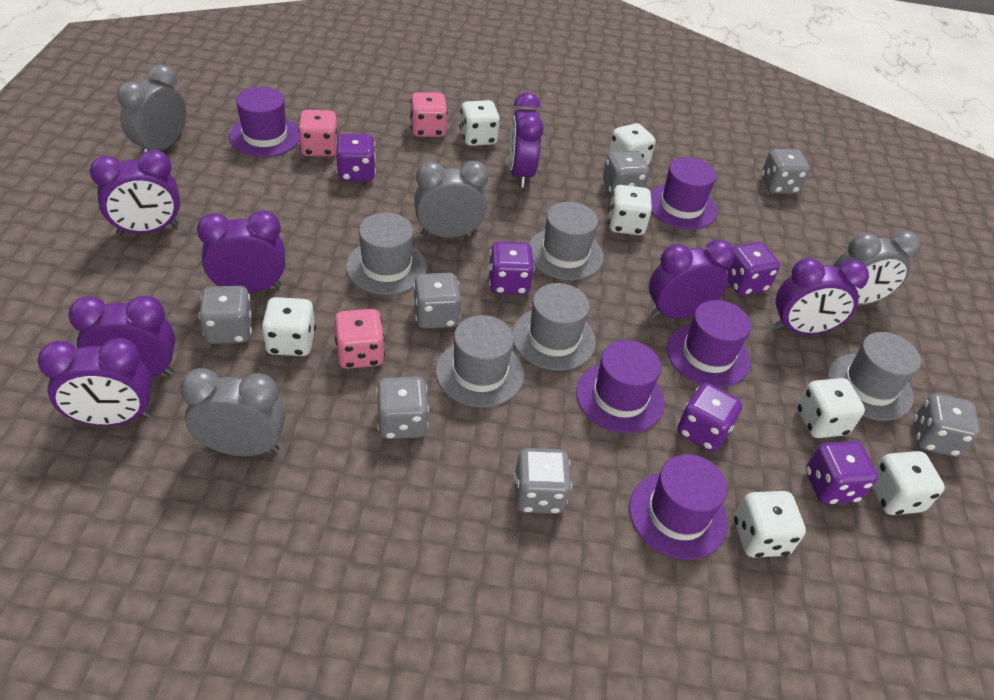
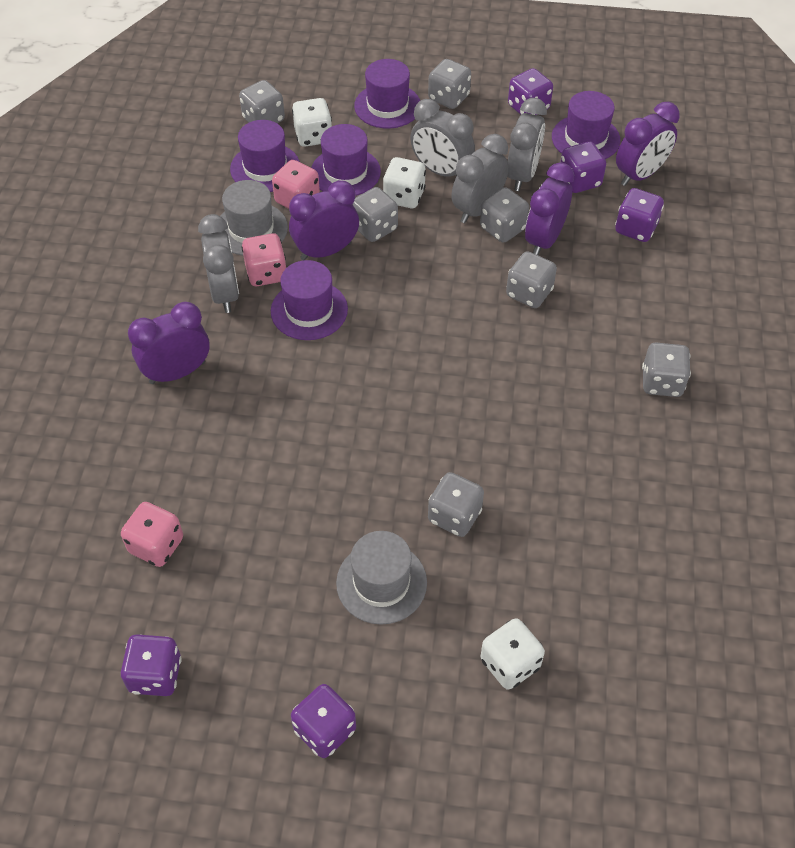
grey hat: 5 -> 2
purple clock: 7 -> 4
white dice: 7 -> 3

